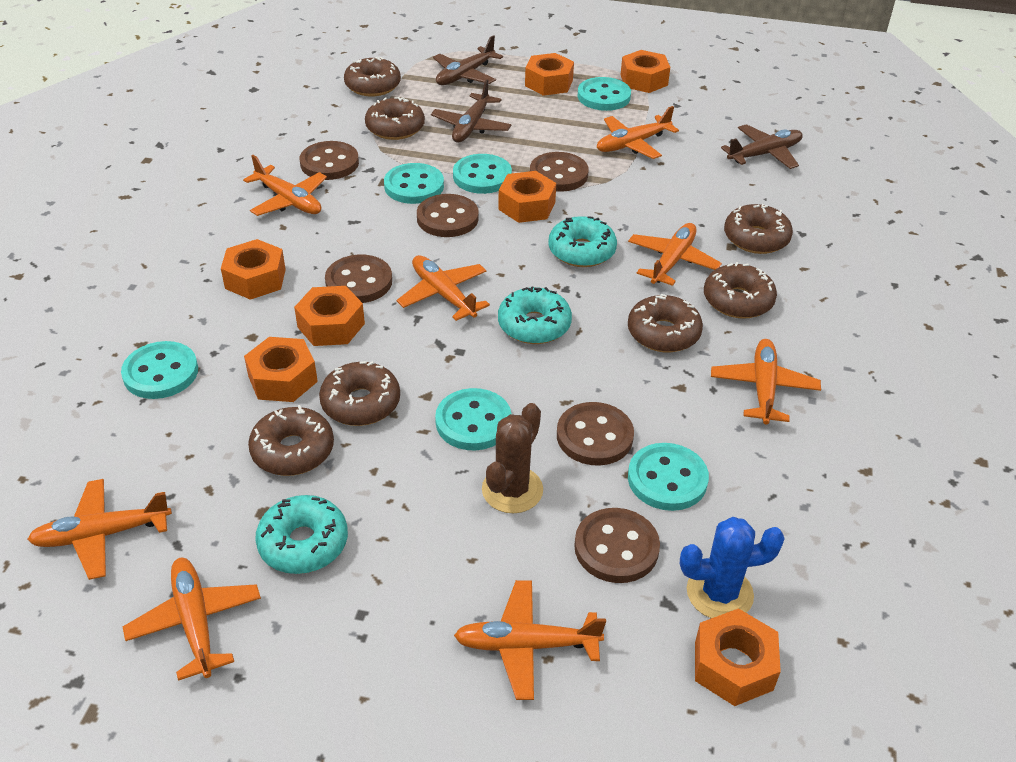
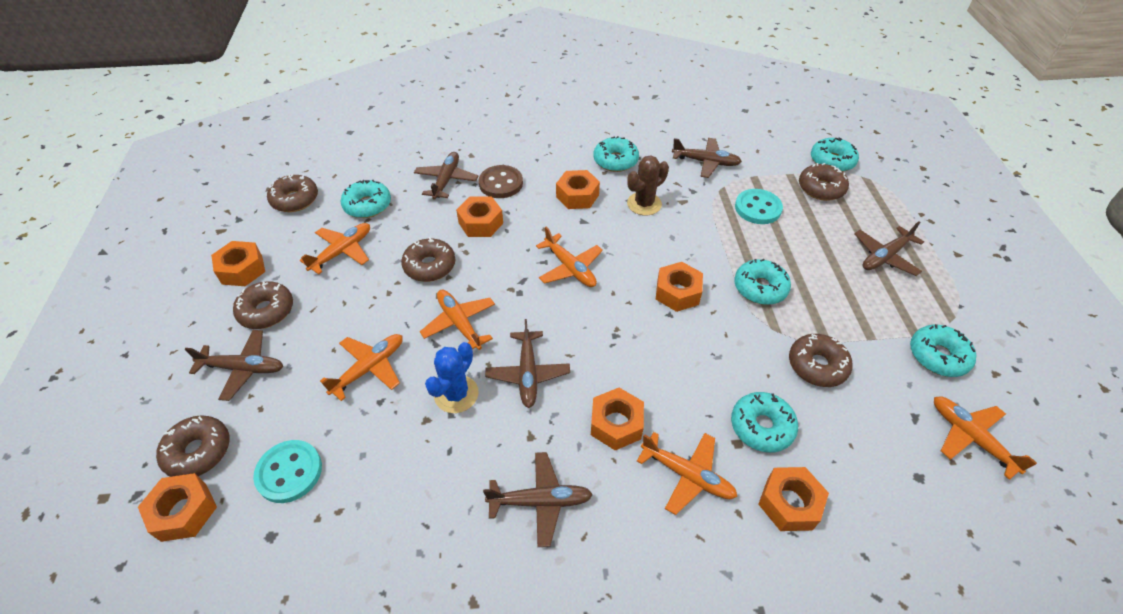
brown button: 6 -> 1
brown donut: 7 -> 6
brown plane: 3 -> 6
orange plane: 8 -> 6
turquoise button: 6 -> 2
turquoise donut: 3 -> 6

